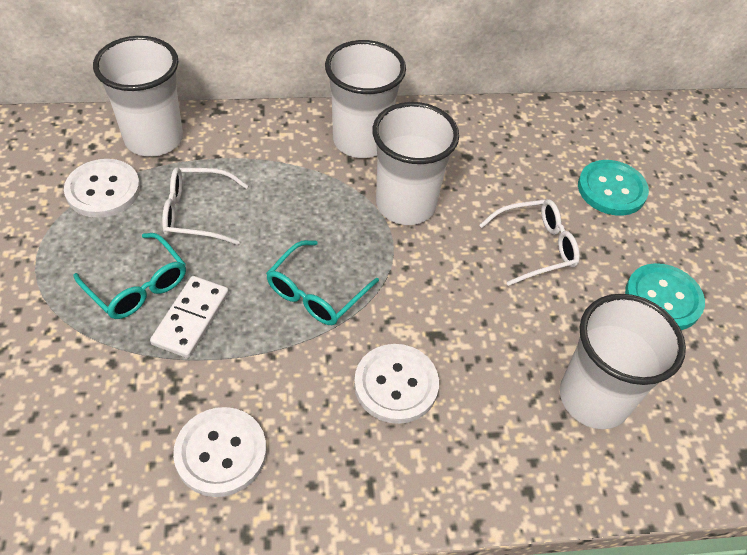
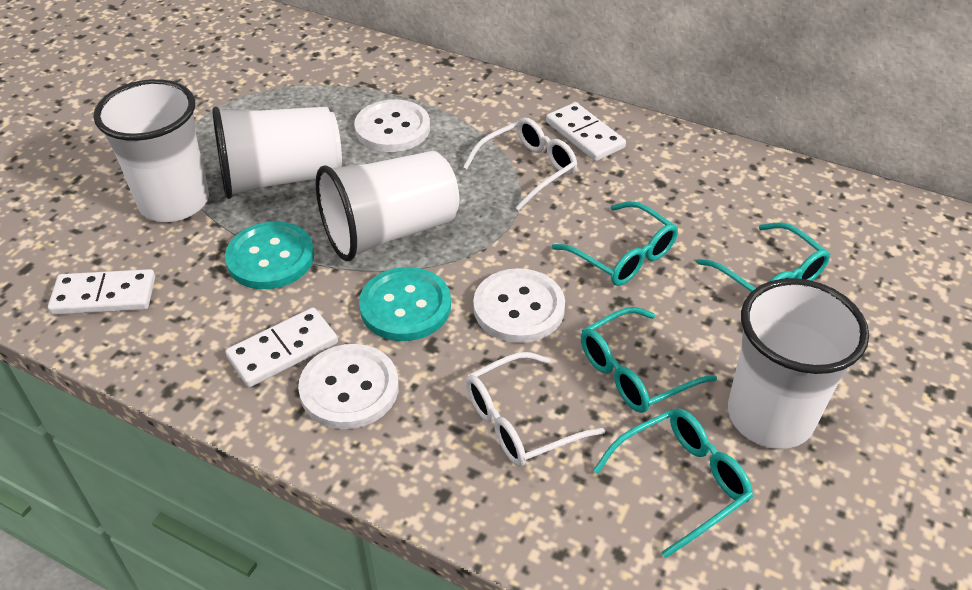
turquoise glasses: 2 -> 4
white domino: 1 -> 3

